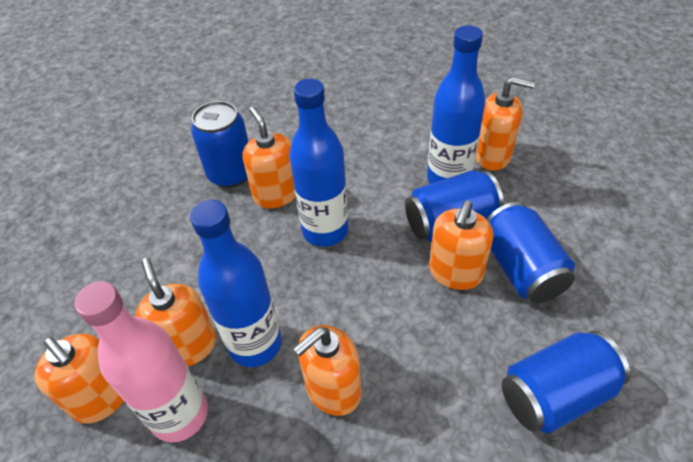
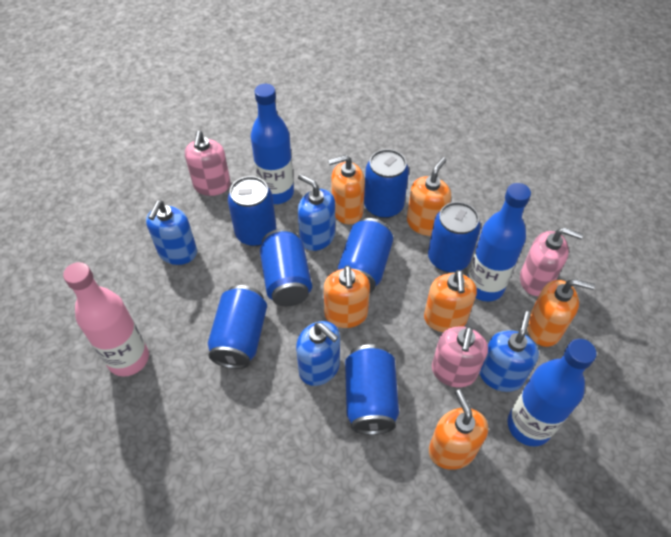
blue can: 4 -> 7
blue soap dispenser: 0 -> 4
pink soap dispenser: 0 -> 3

